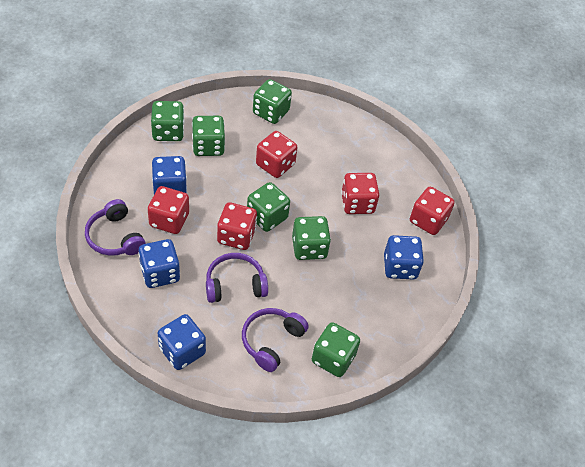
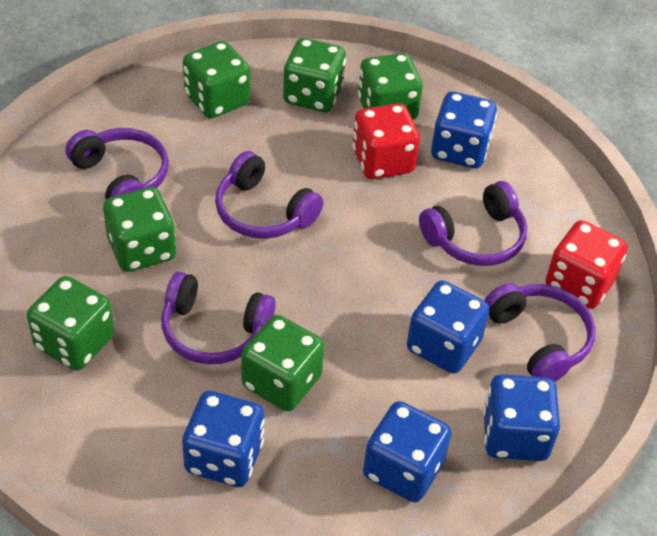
blue dice: 4 -> 5
purple headphones: 3 -> 5
red dice: 5 -> 2

